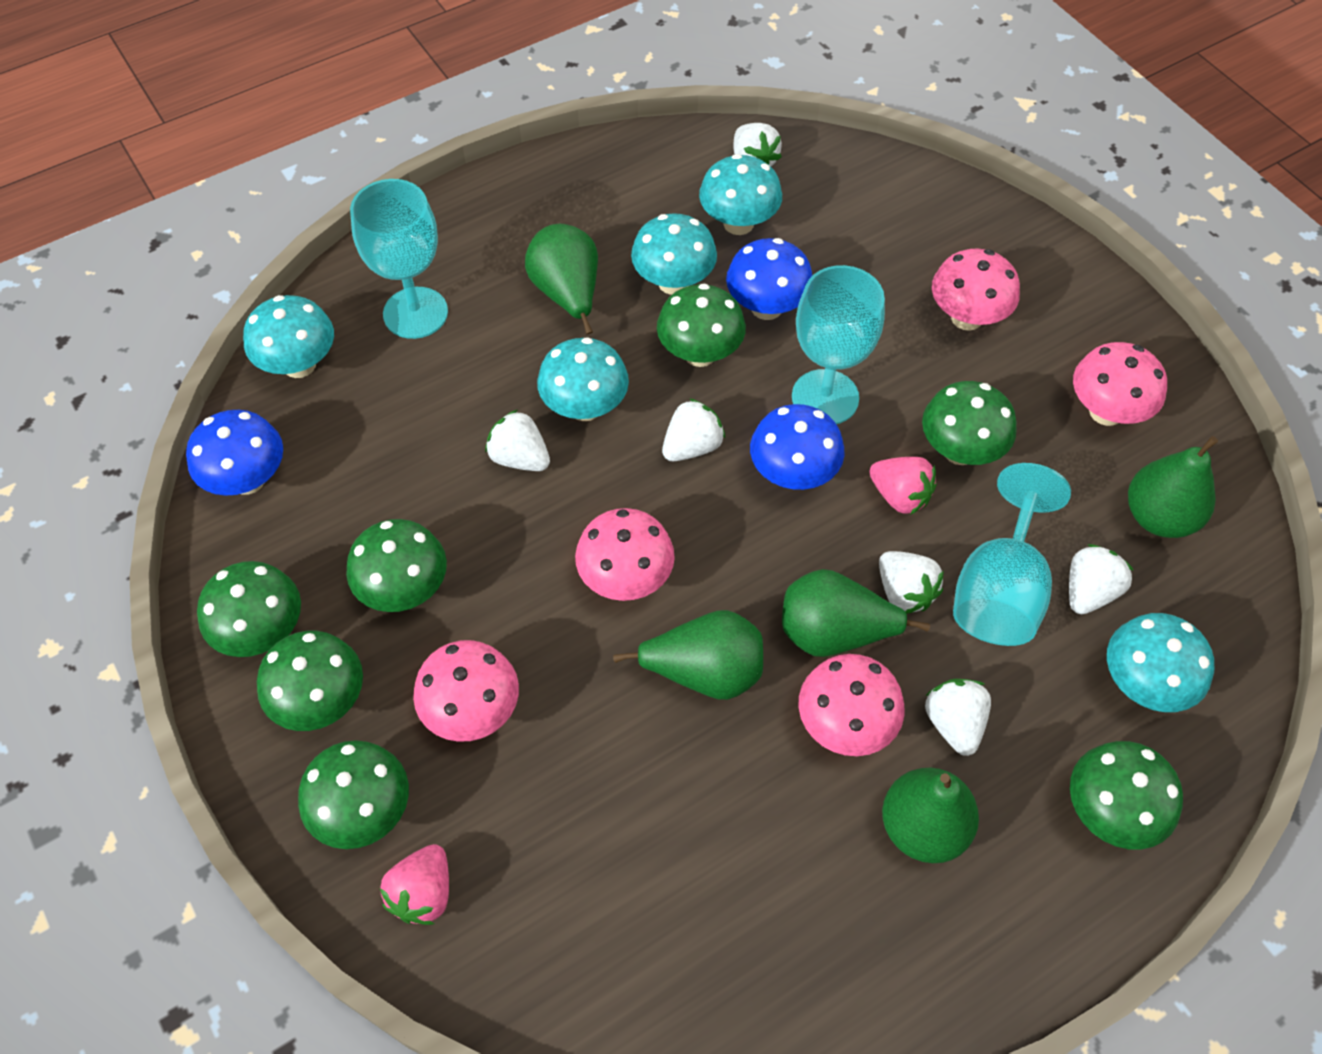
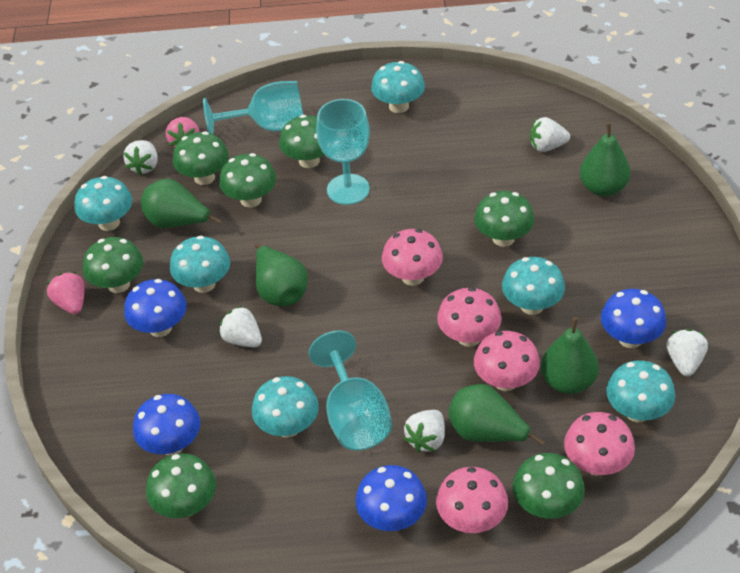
blue mushroom: 3 -> 4
turquoise mushroom: 5 -> 6
white strawberry: 6 -> 5

